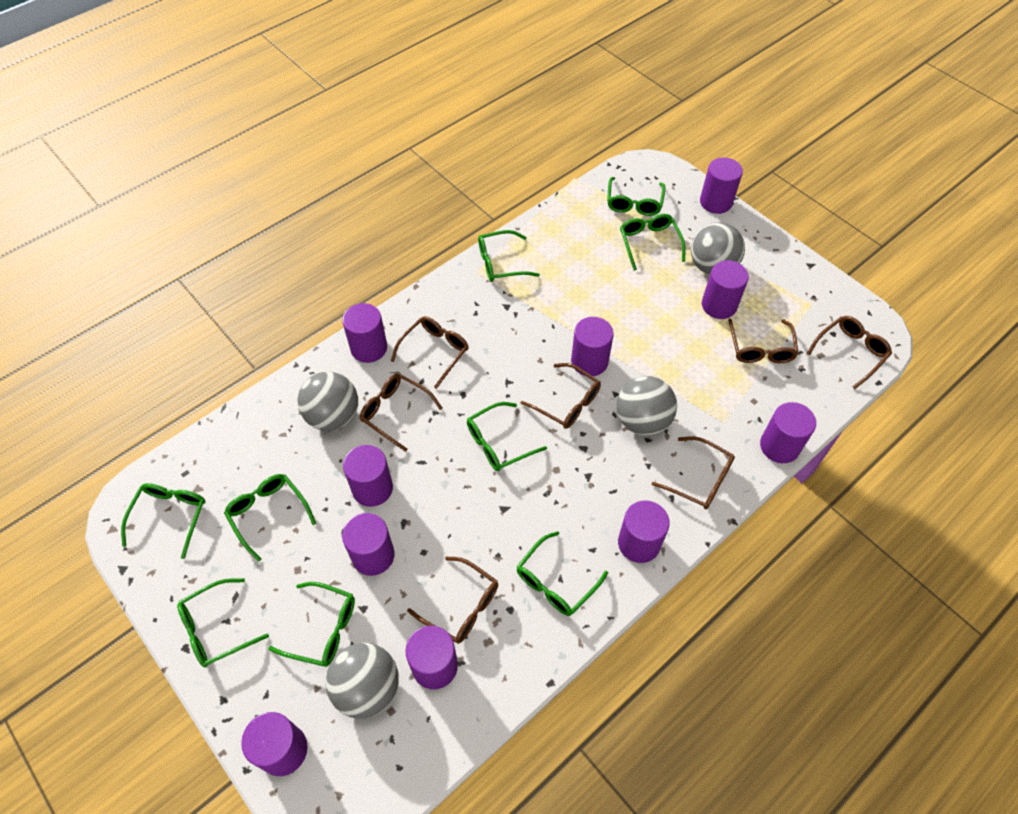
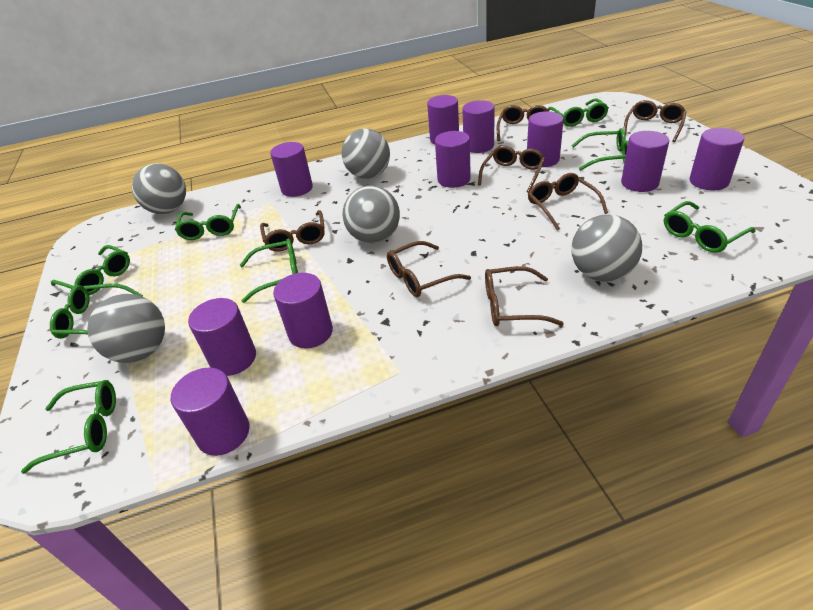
green glasses: 9 -> 8
grey ball: 4 -> 5

